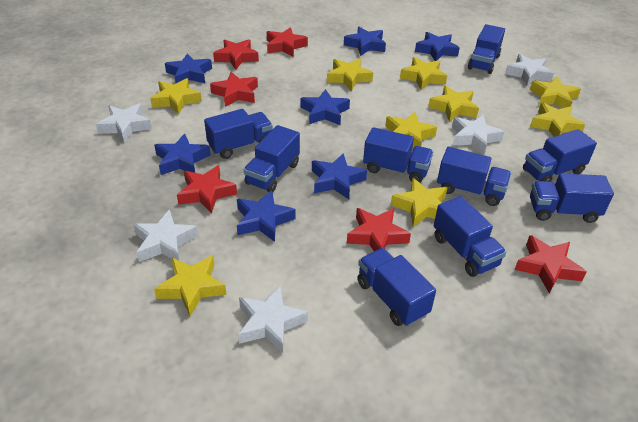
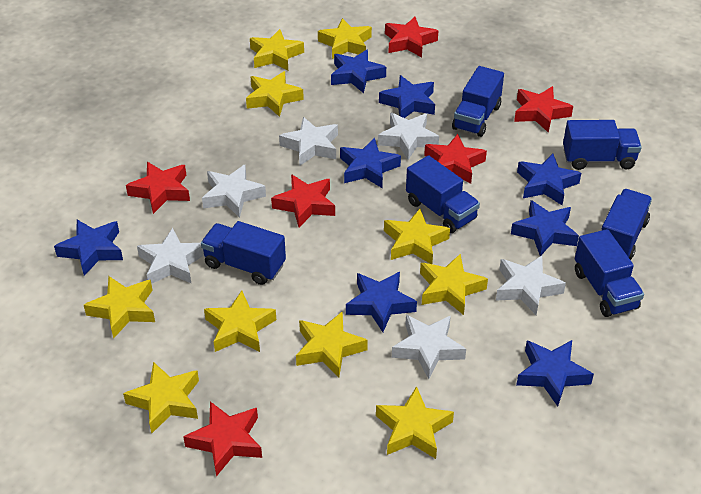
blue star: 7 -> 8
blue truck: 9 -> 6
white star: 5 -> 6
yellow star: 9 -> 10

